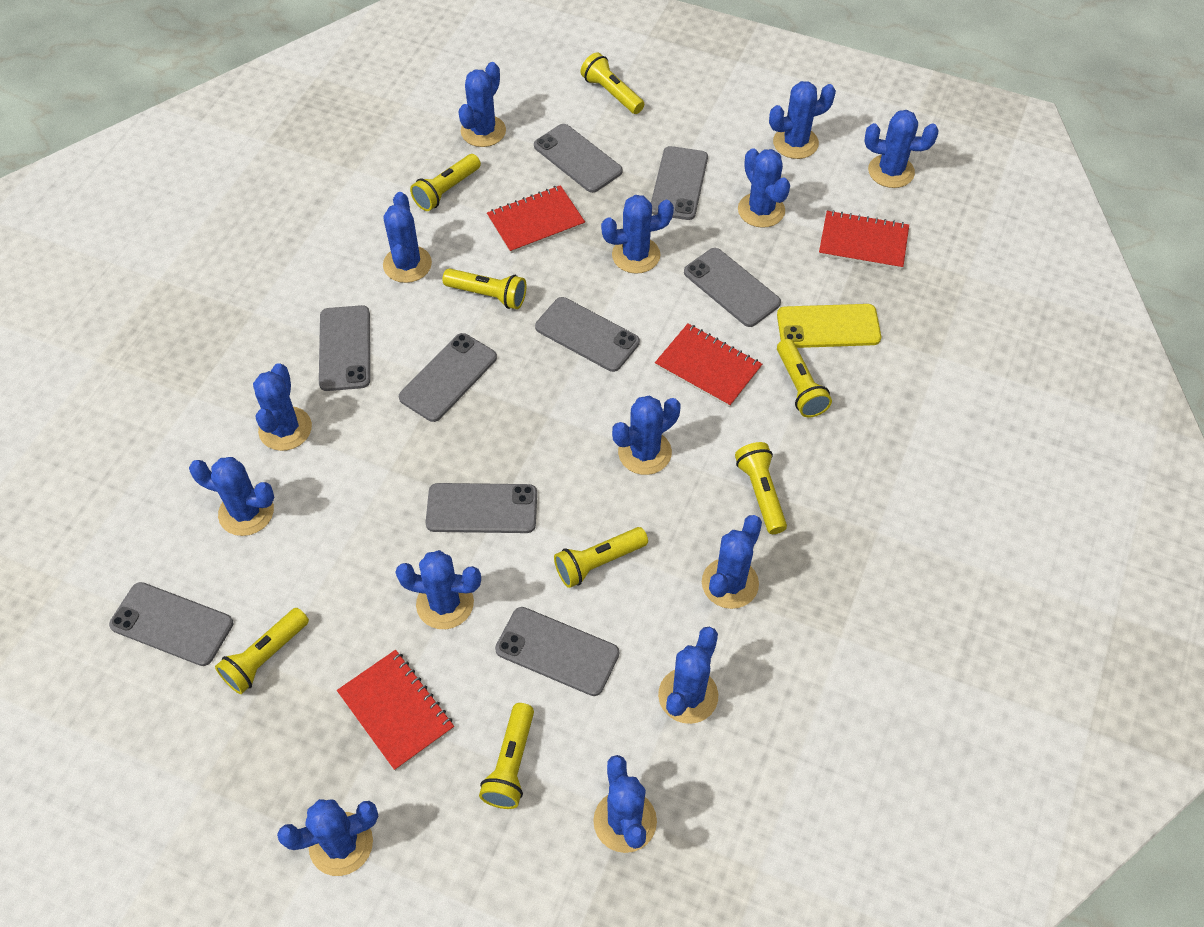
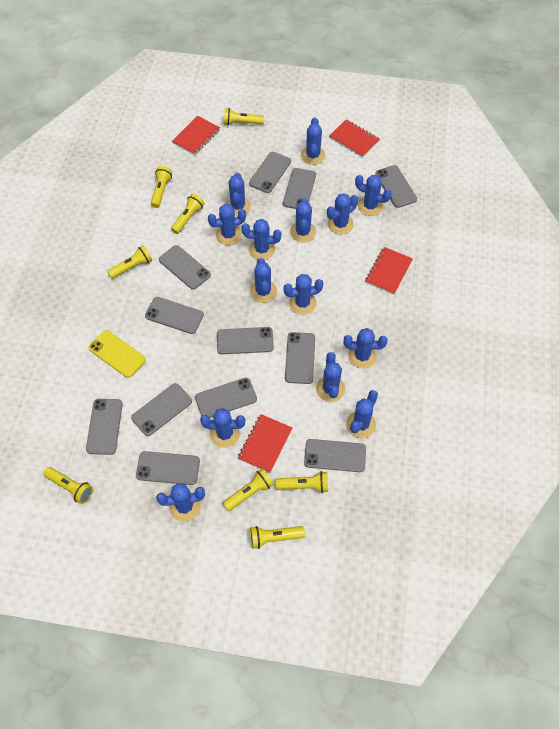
grey phone: 9 -> 12

